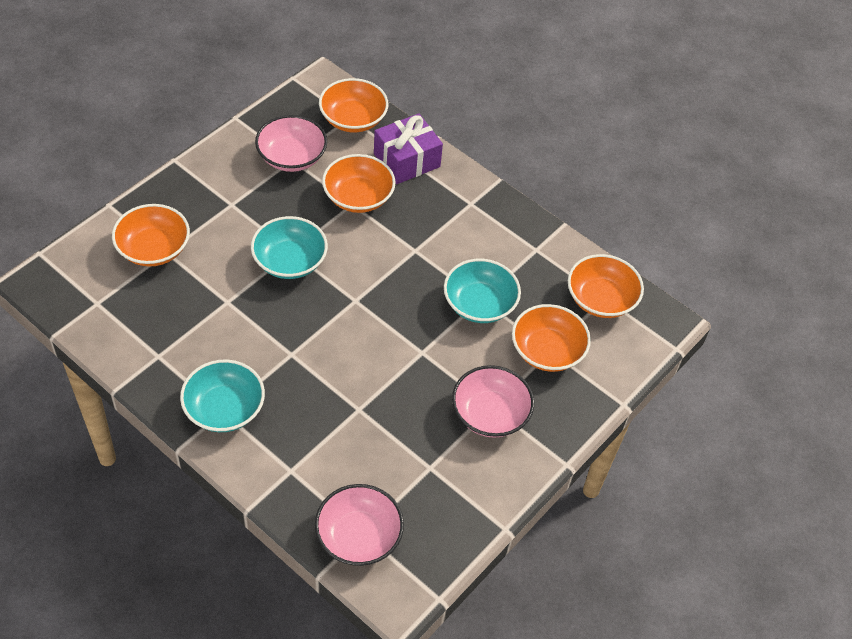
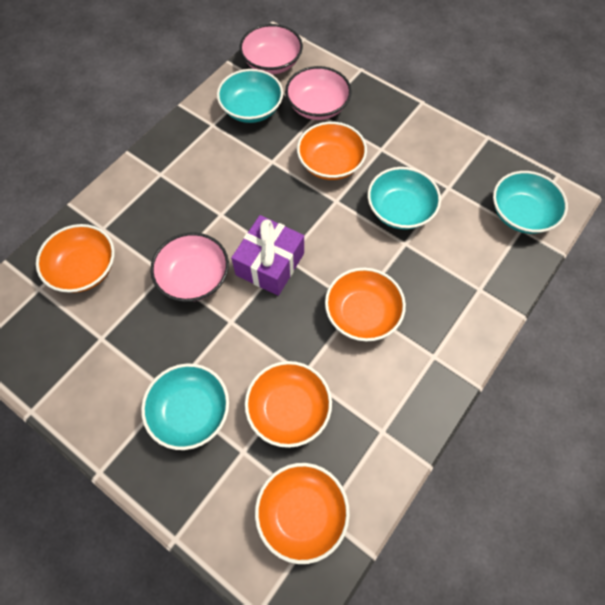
turquoise bowl: 3 -> 4

